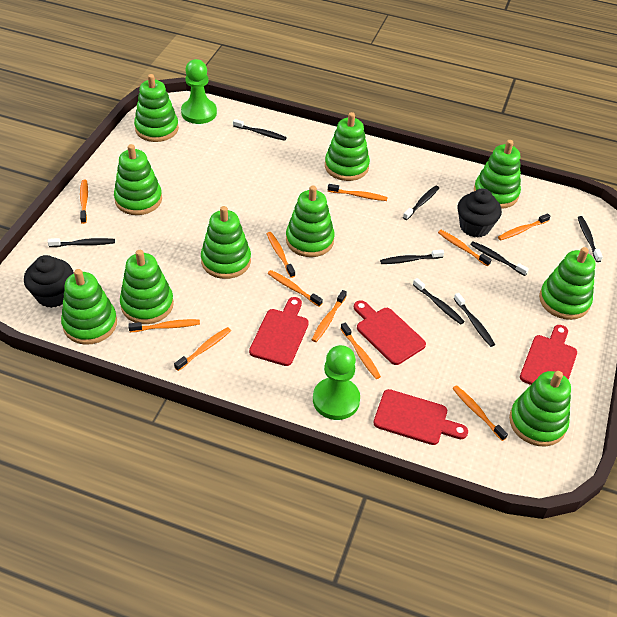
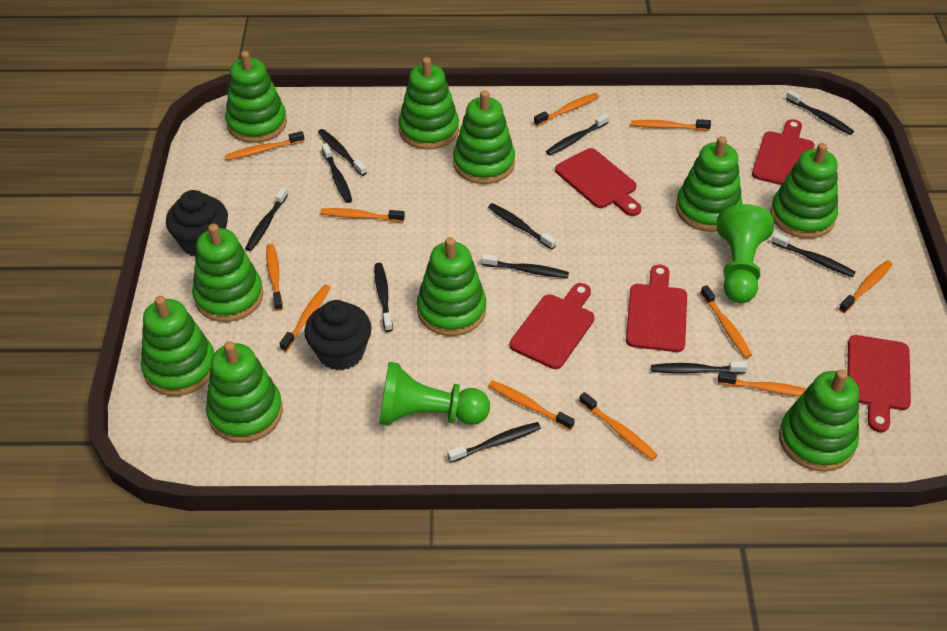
black toothbrush: 8 -> 11
red cutting board: 4 -> 5

